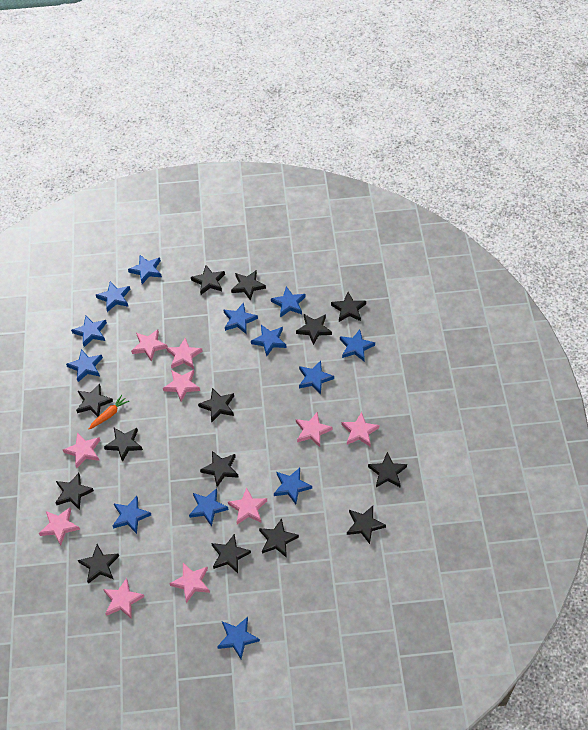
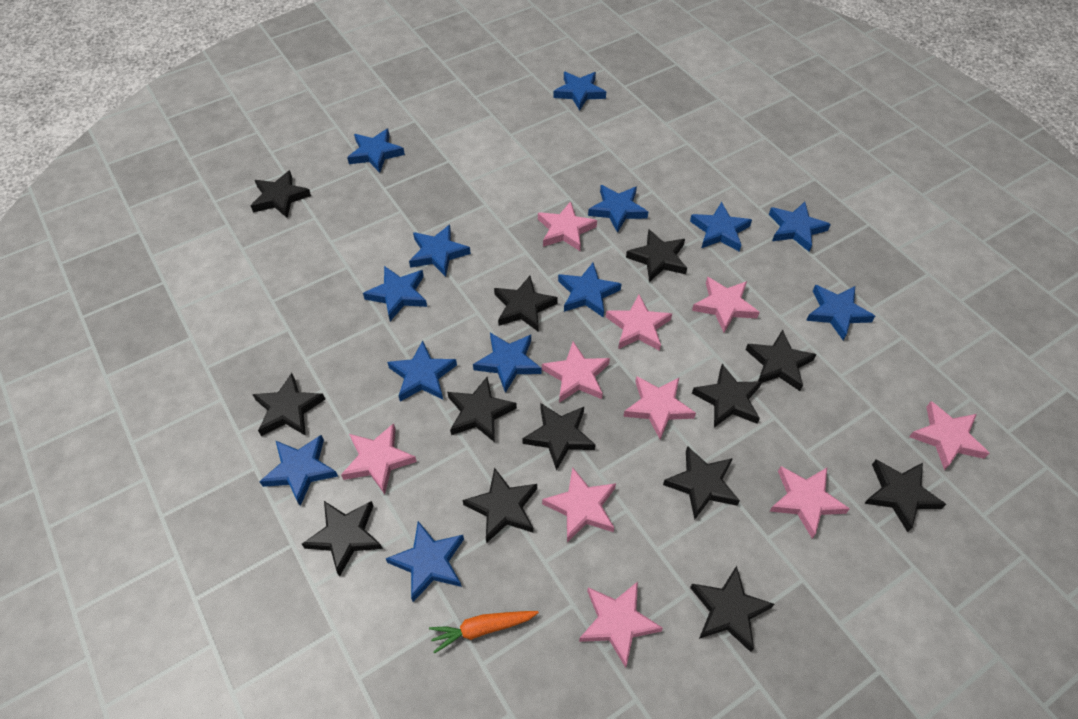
black star: 14 -> 13

